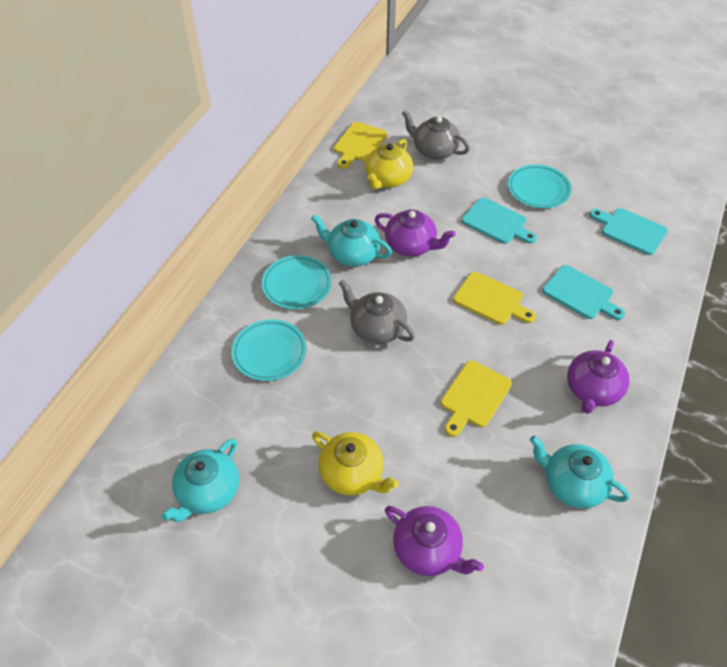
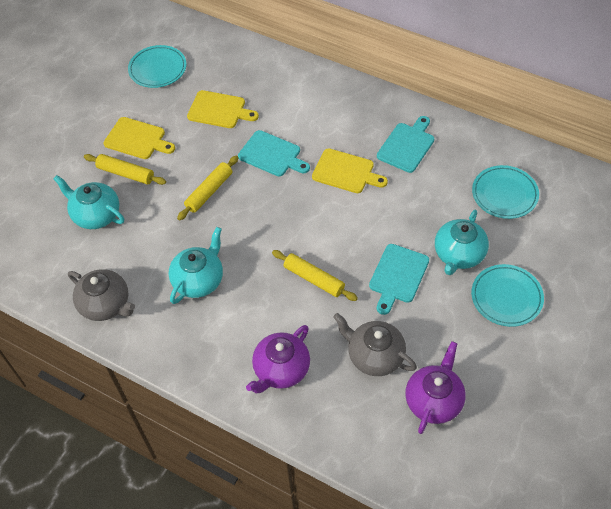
purple teapot: 3 -> 2
yellow rolling pin: 0 -> 3
yellow teapot: 2 -> 0

